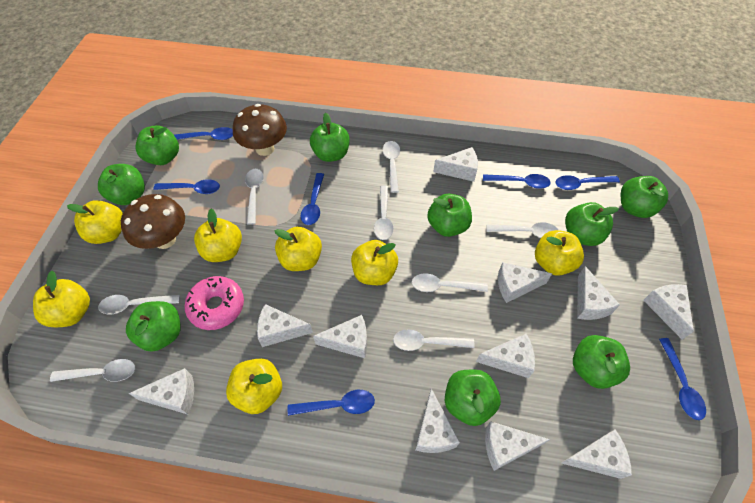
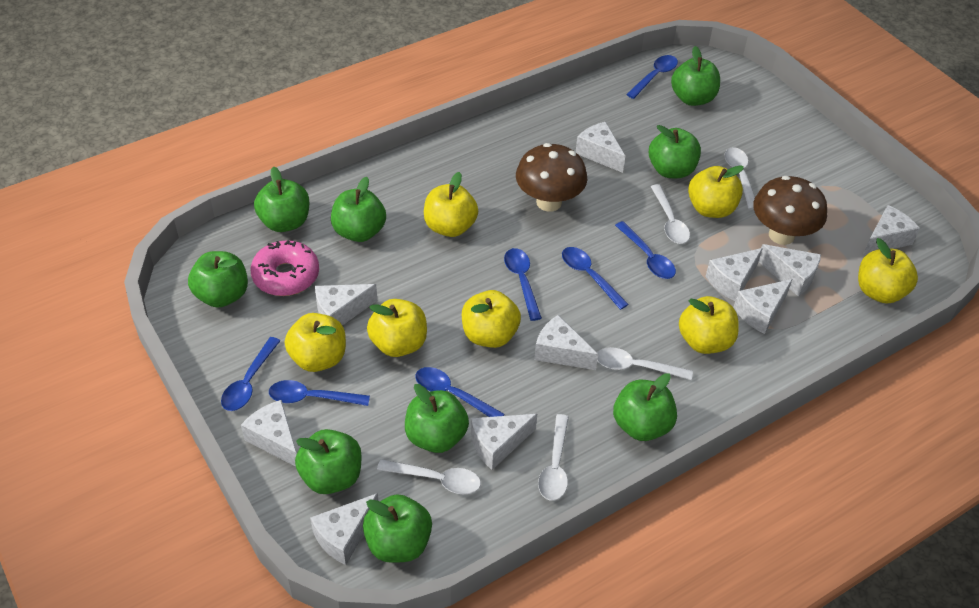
white cheese: 11 -> 10
white spoon: 8 -> 5

